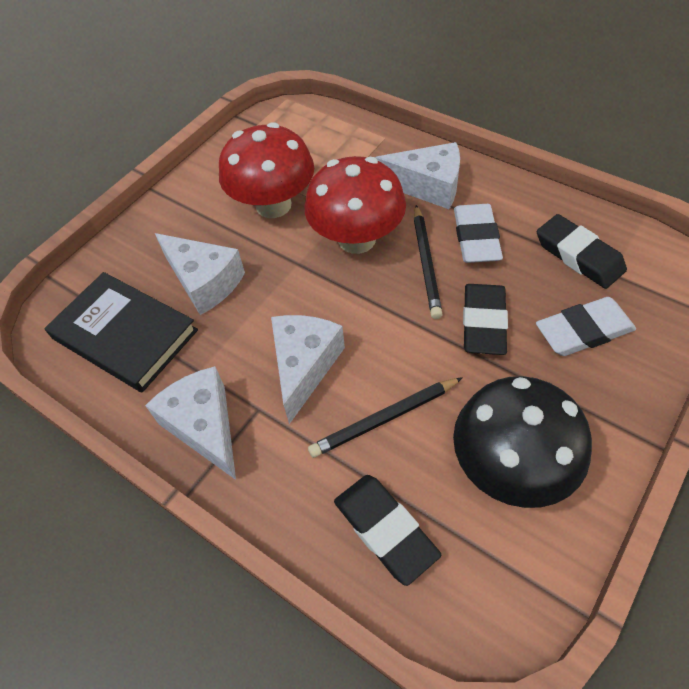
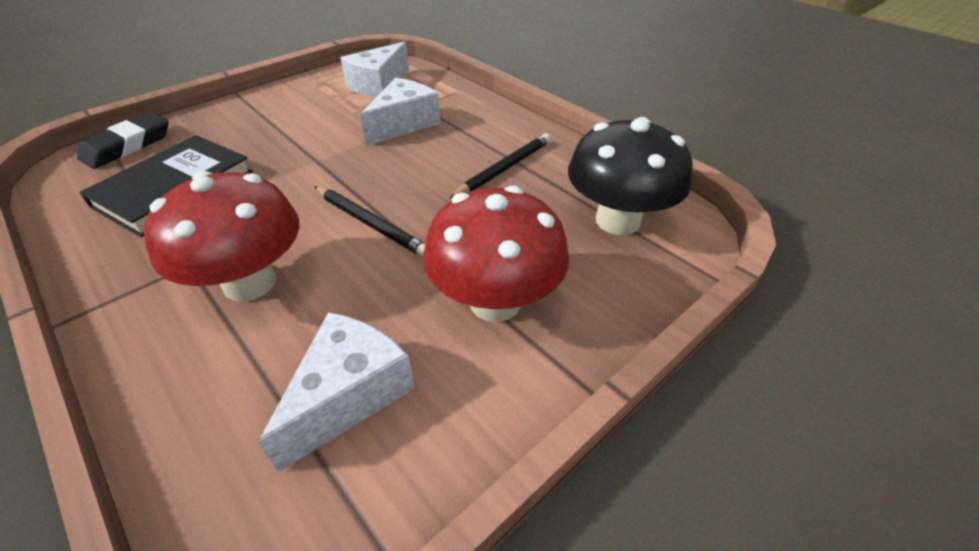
black eraser: 3 -> 1
white cheese: 4 -> 3
white eraser: 2 -> 0

